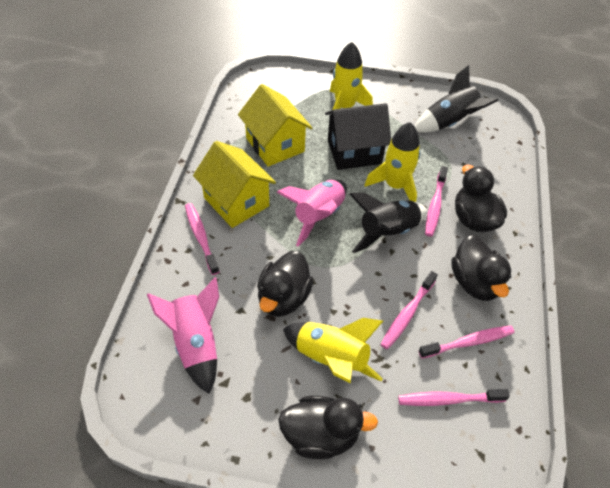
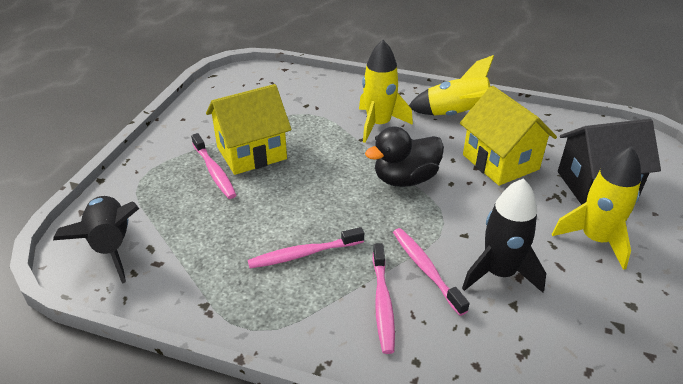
black duck: 4 -> 1
pink rocket: 2 -> 0
pink toothbrush: 5 -> 4

